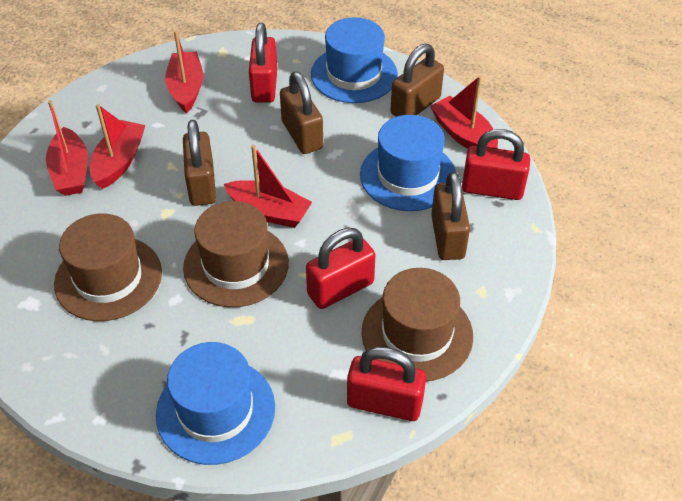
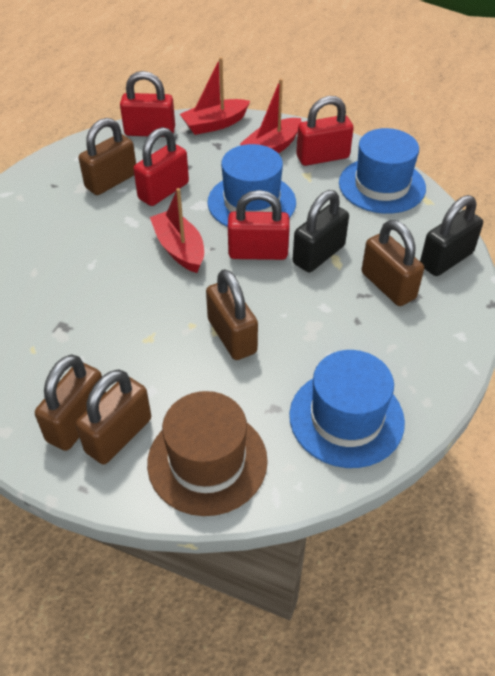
black padlock: 0 -> 2
brown hat: 3 -> 1
brown padlock: 4 -> 5
red boat: 5 -> 3

